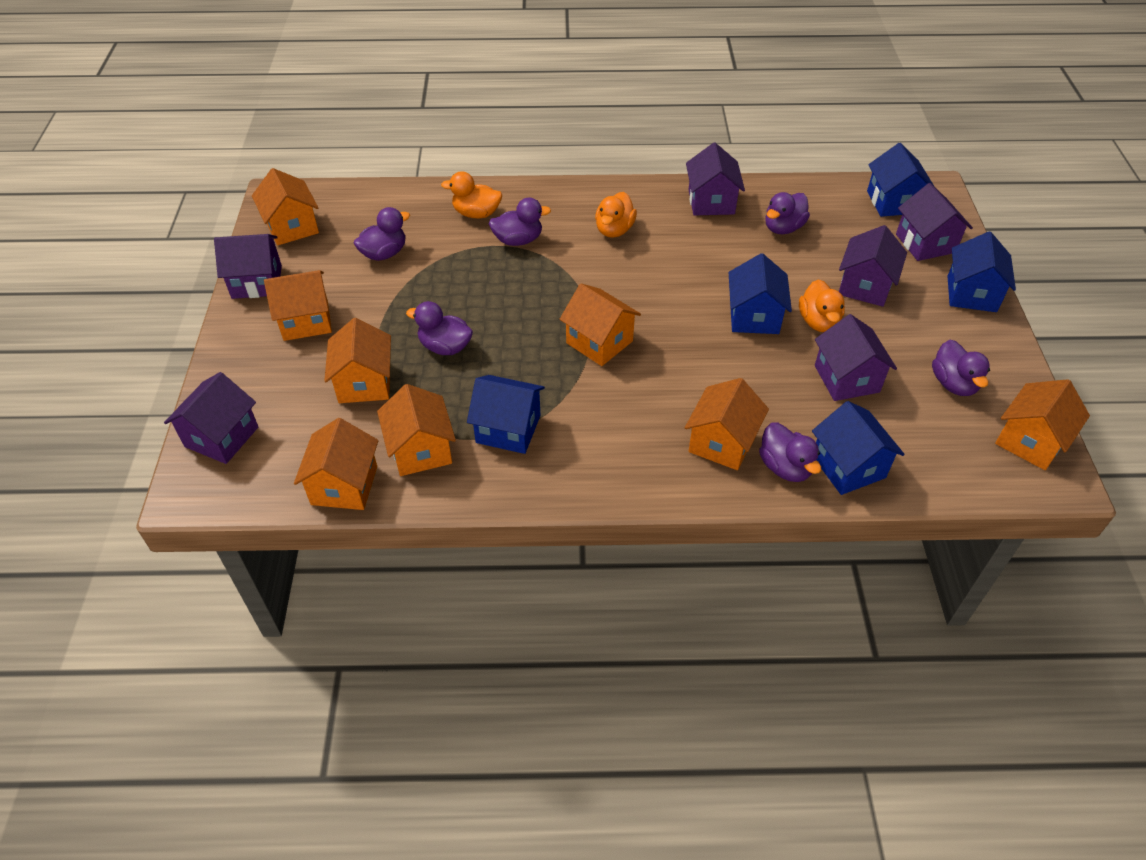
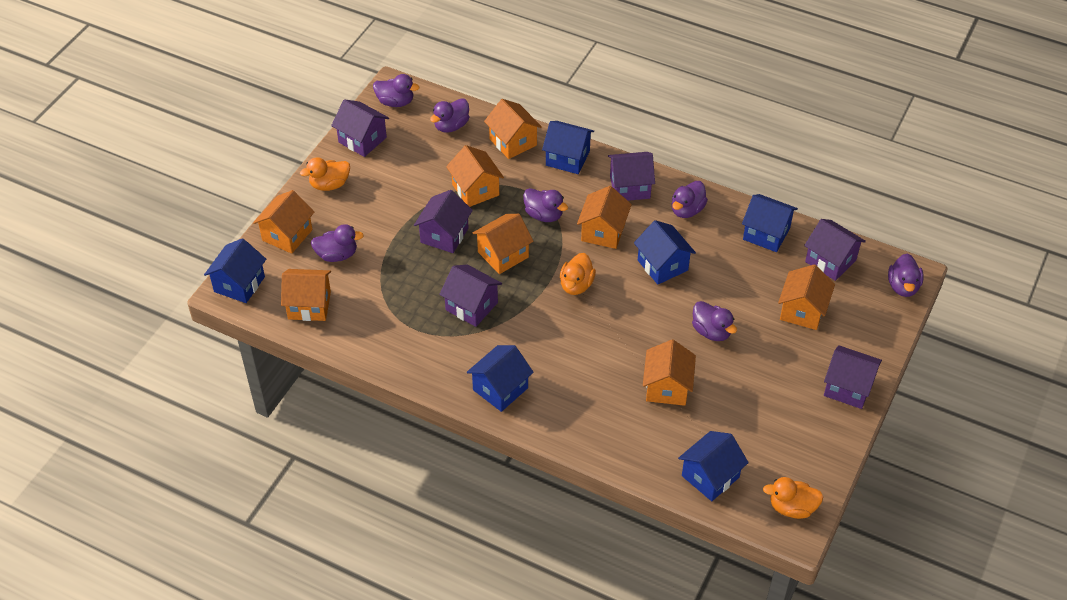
blue house: 5 -> 6
purple duck: 6 -> 7

